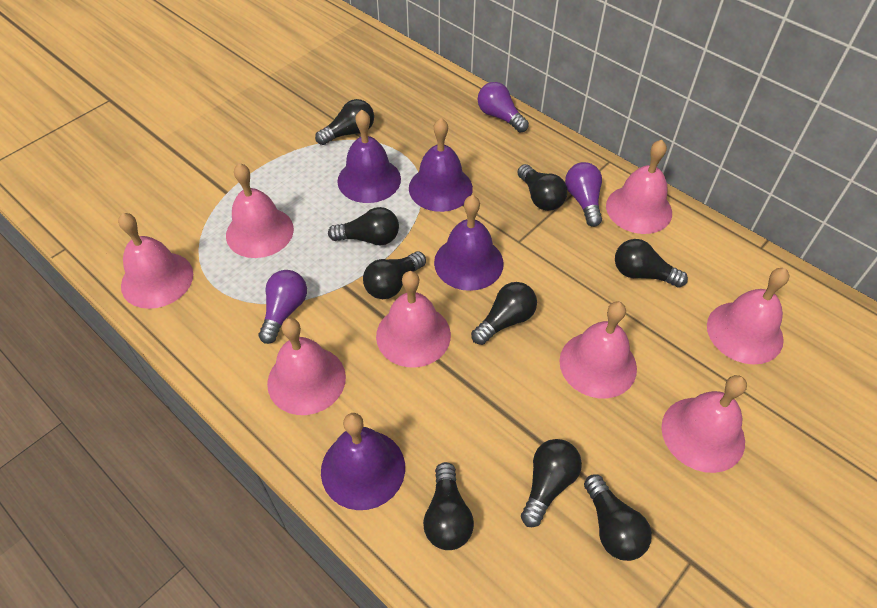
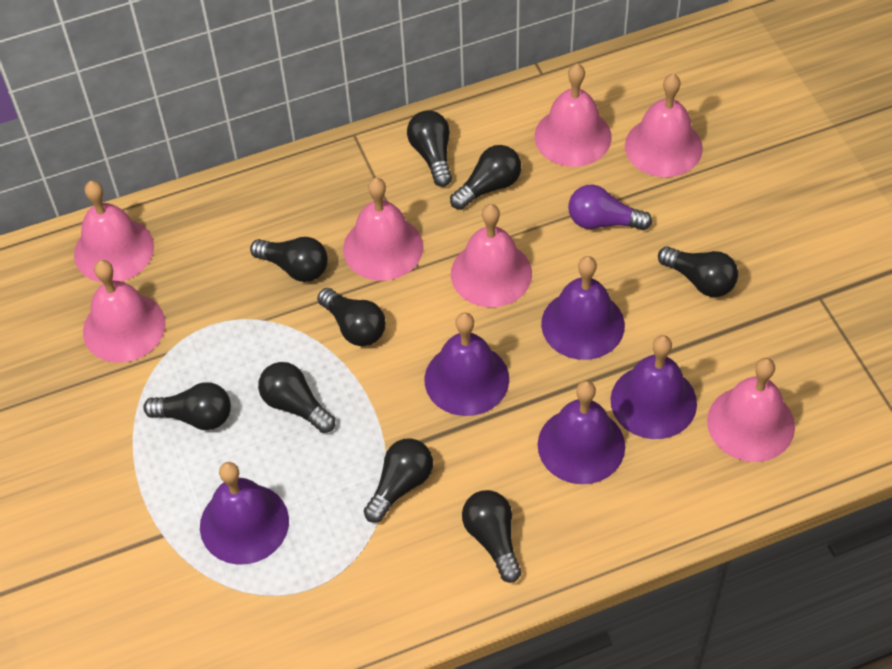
pink bell: 8 -> 7
purple bell: 4 -> 5
purple light bulb: 3 -> 1

